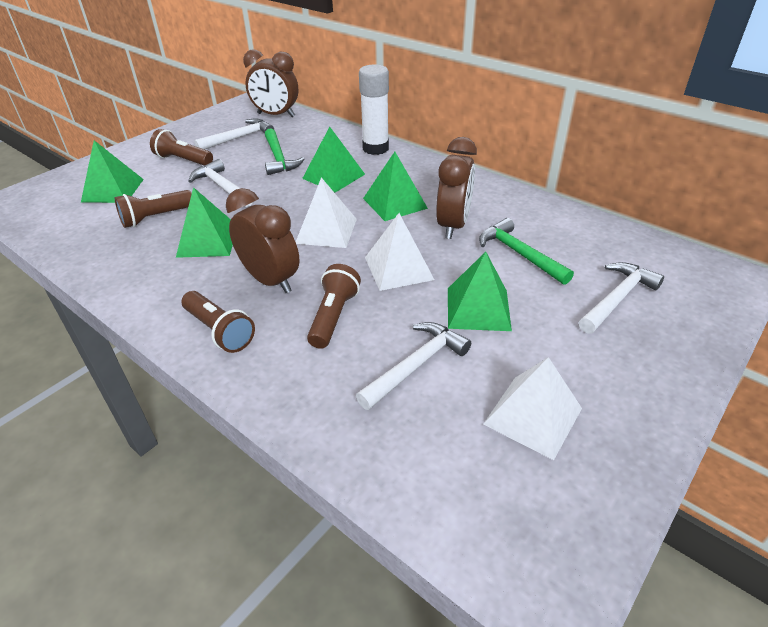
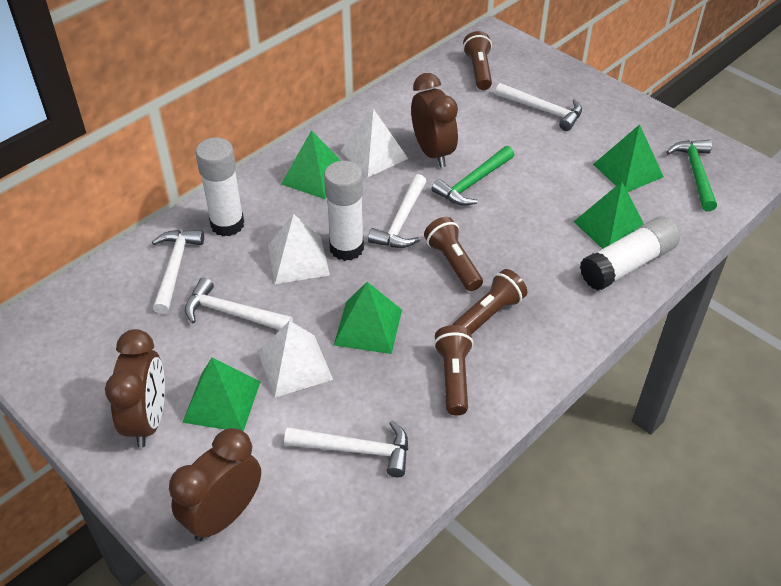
white glue stick: 1 -> 3
white hammer: 4 -> 5

